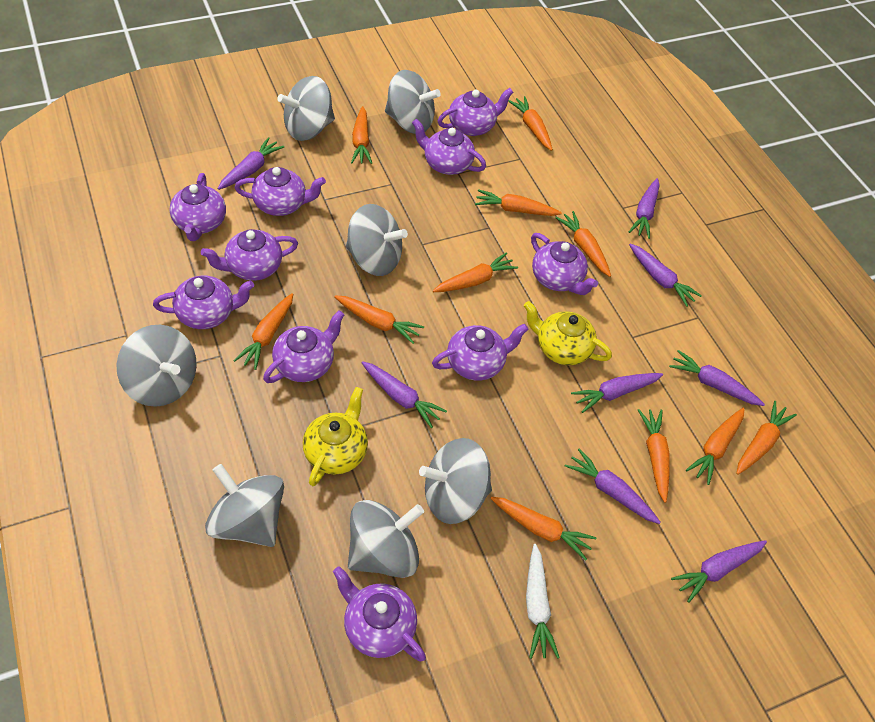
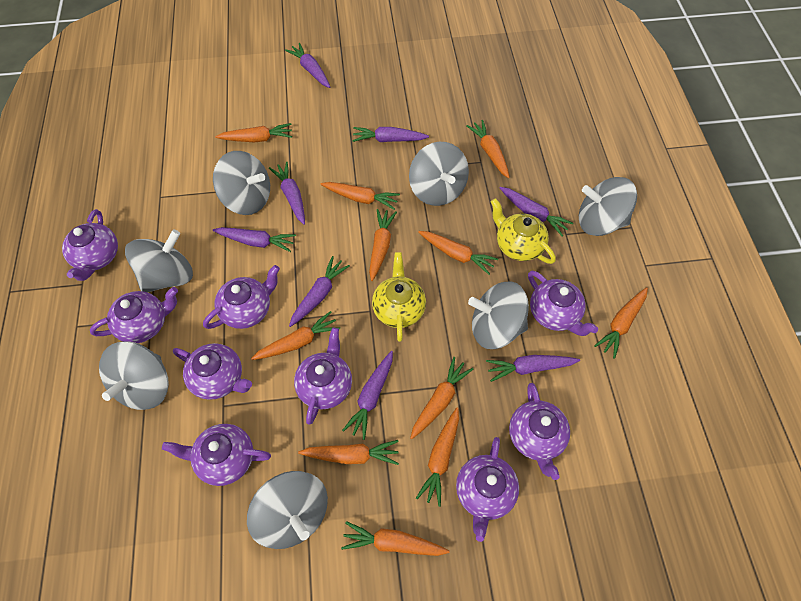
purple teapot: 10 -> 9
white carrot: 1 -> 0

